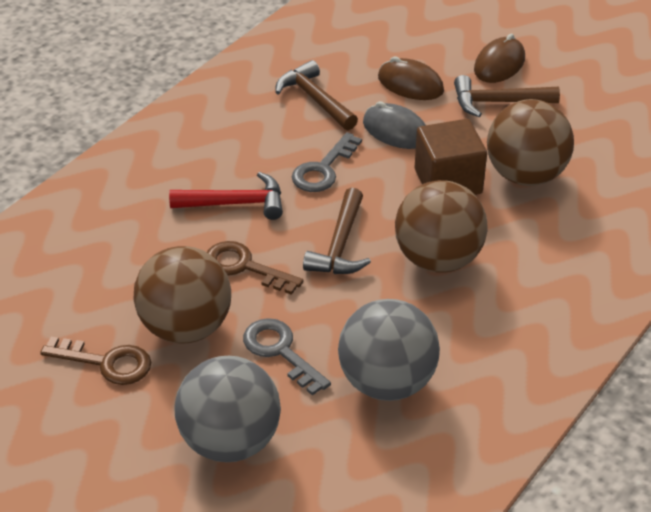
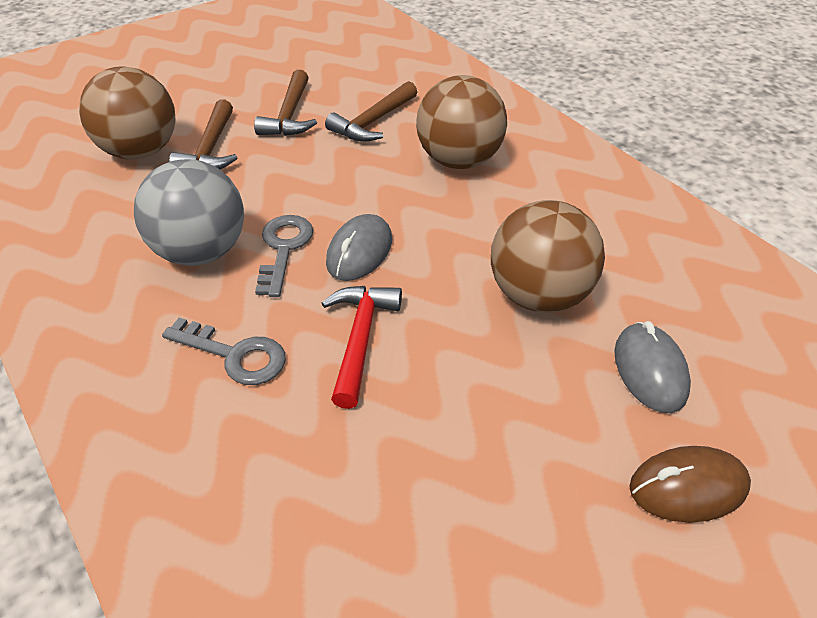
brown cube: 1 -> 0
brown key: 2 -> 0
brown mouse: 2 -> 1
grey ball: 2 -> 1
grey mouse: 1 -> 2

